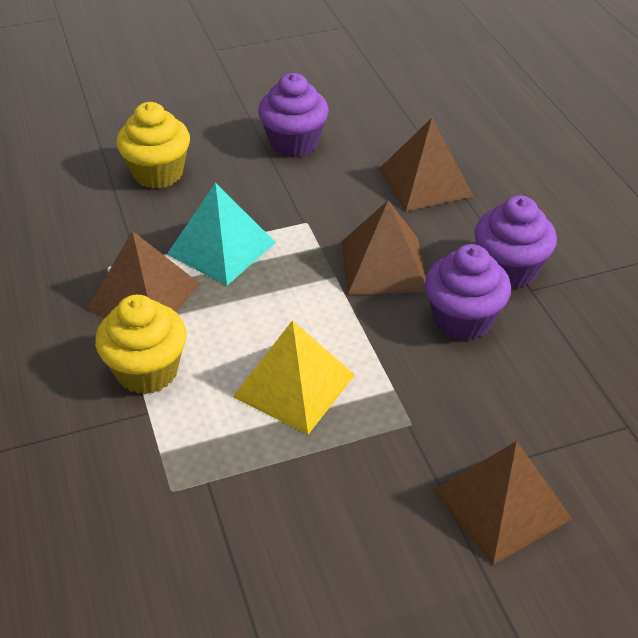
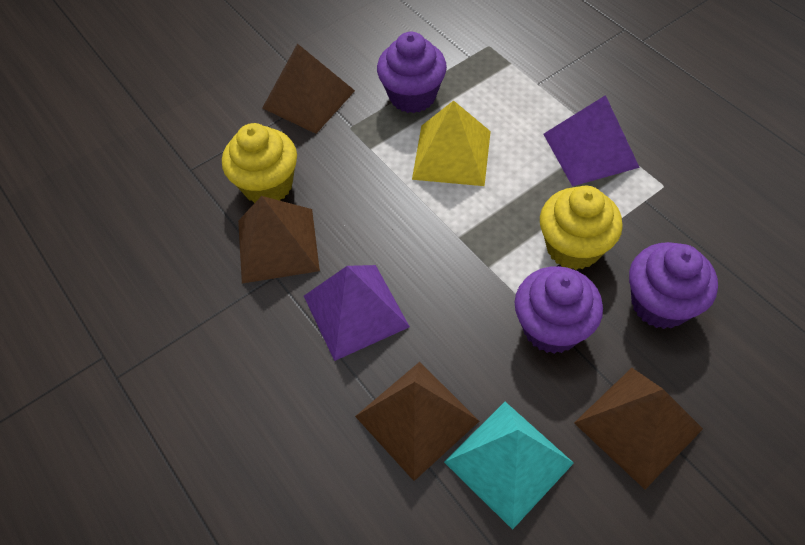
purple pyramid: 0 -> 2

